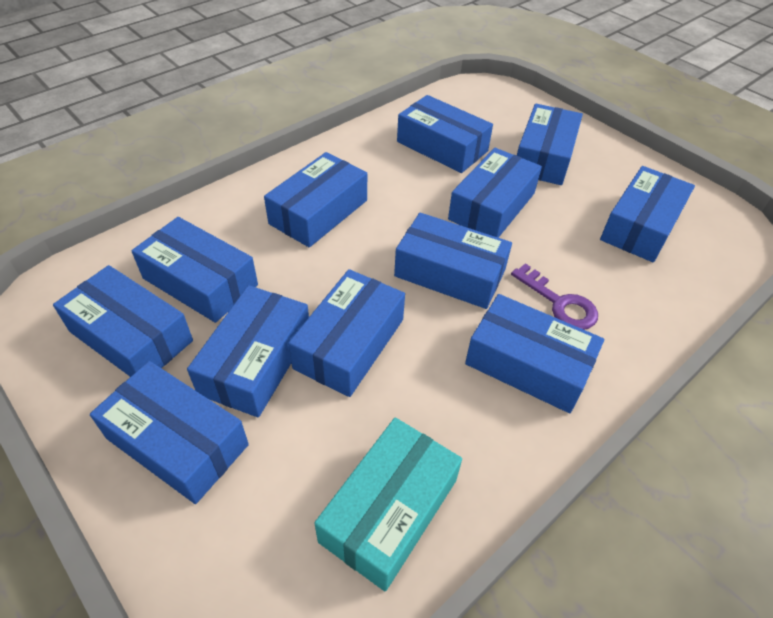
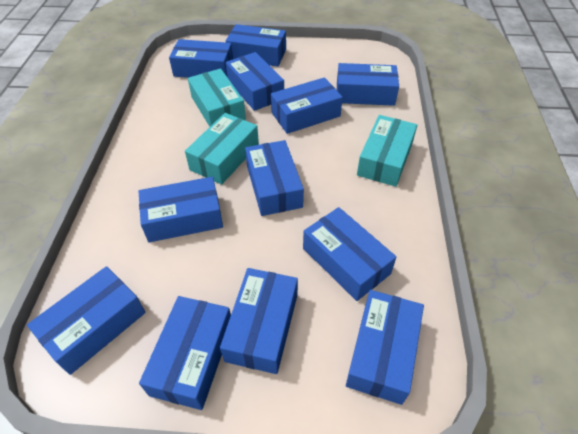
purple key: 1 -> 0
turquoise box: 1 -> 3

